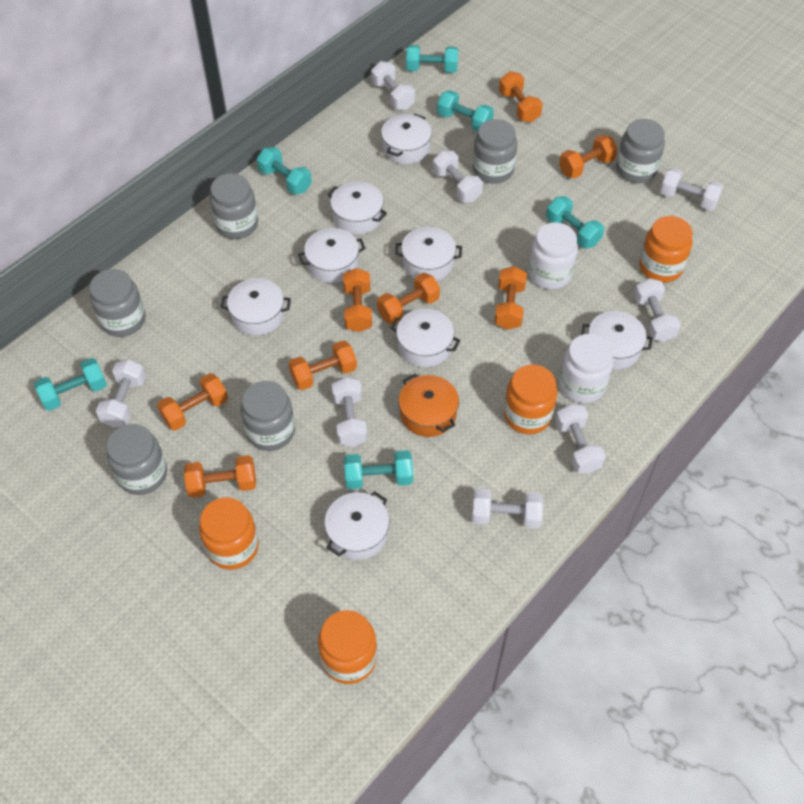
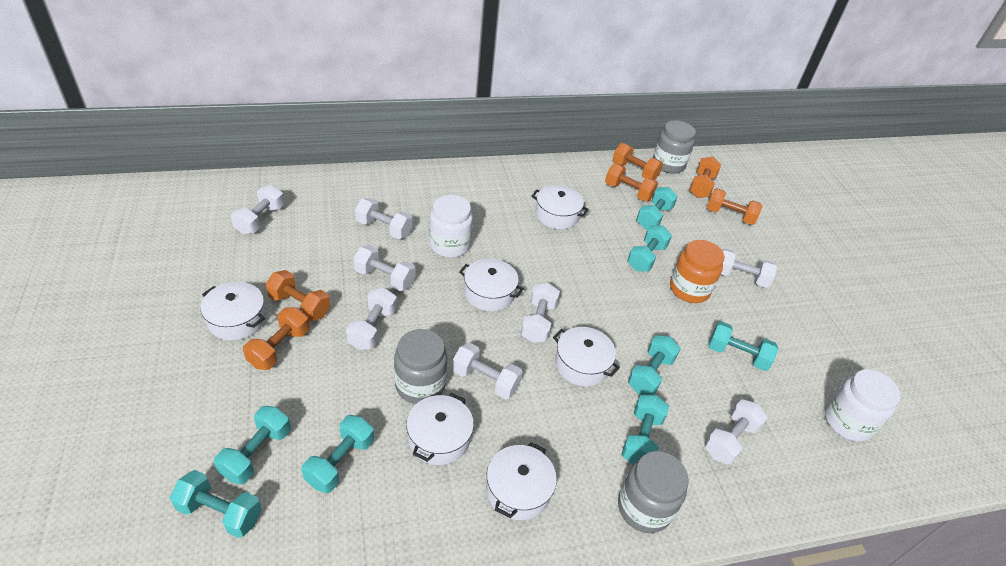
grey jar: 6 -> 3
orange dumbbell: 8 -> 6
orange jar: 4 -> 1
orange pot: 1 -> 0
turquoise dumbbell: 6 -> 8
white pot: 8 -> 6

